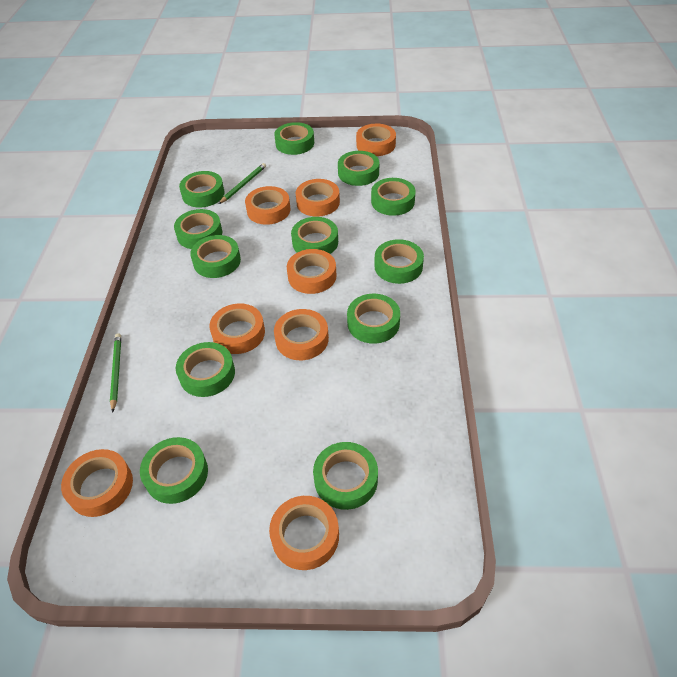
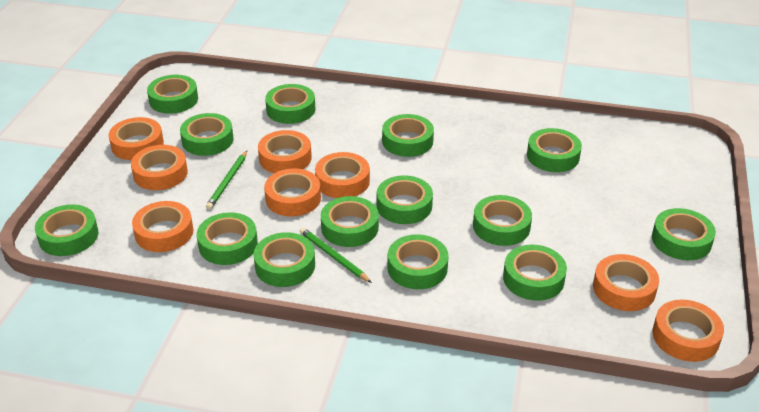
green tape: 12 -> 14

